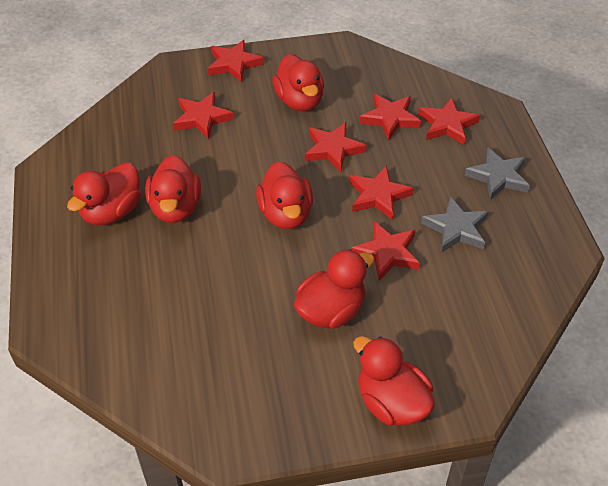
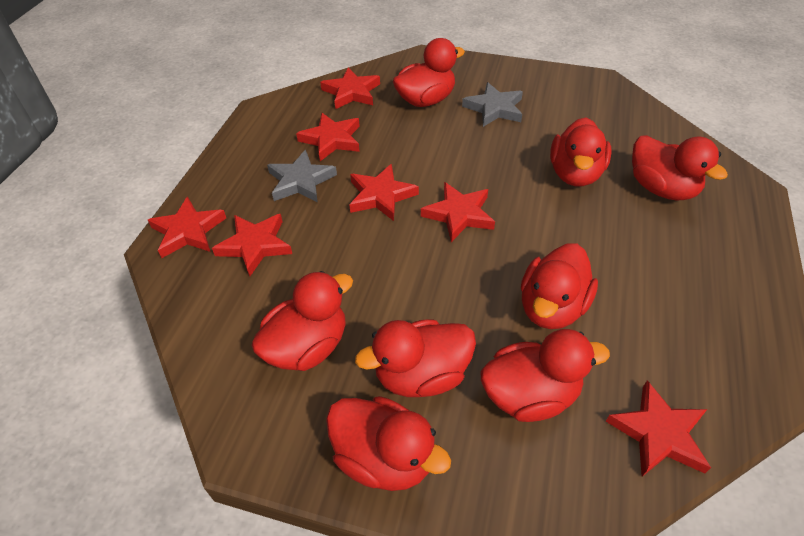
red duck: 6 -> 8

